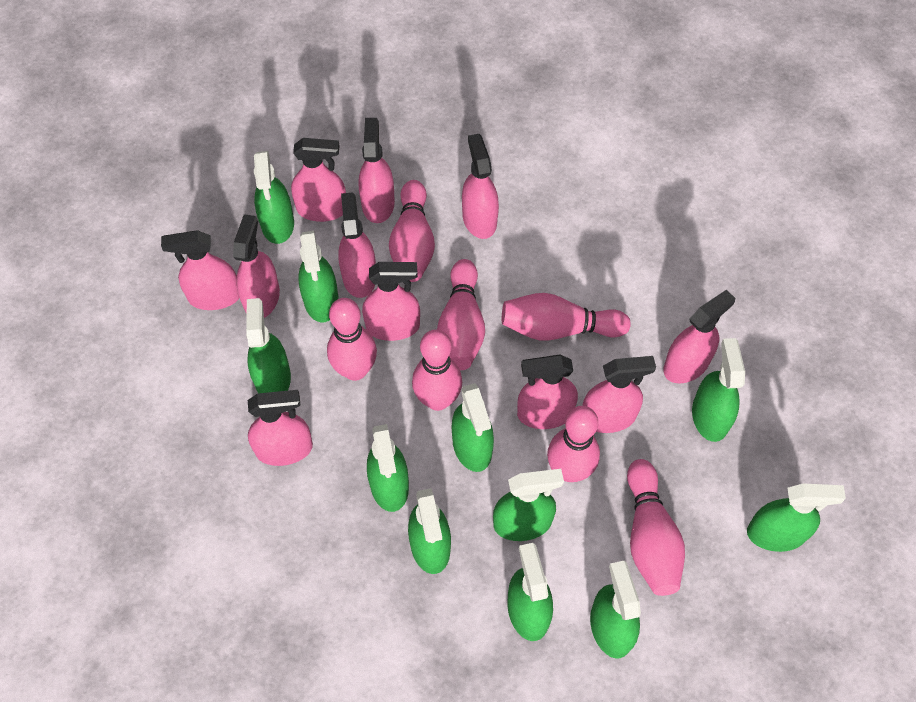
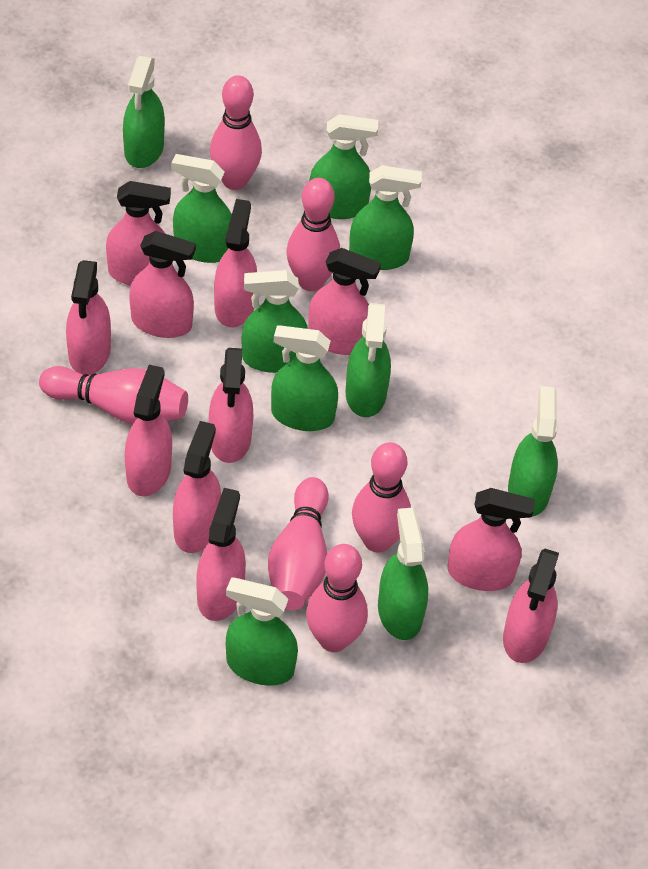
green spray bottle: 11 -> 10
pink bowling pin: 7 -> 6

